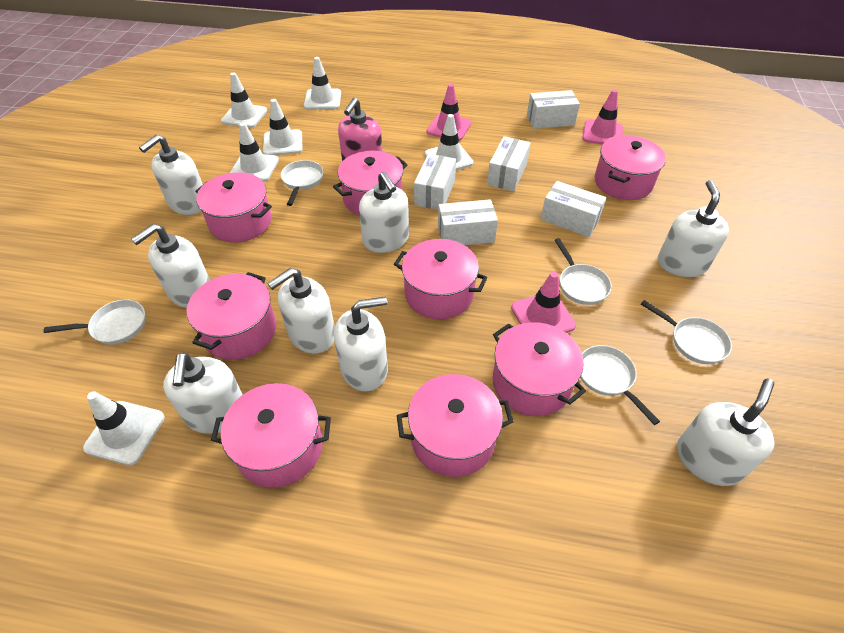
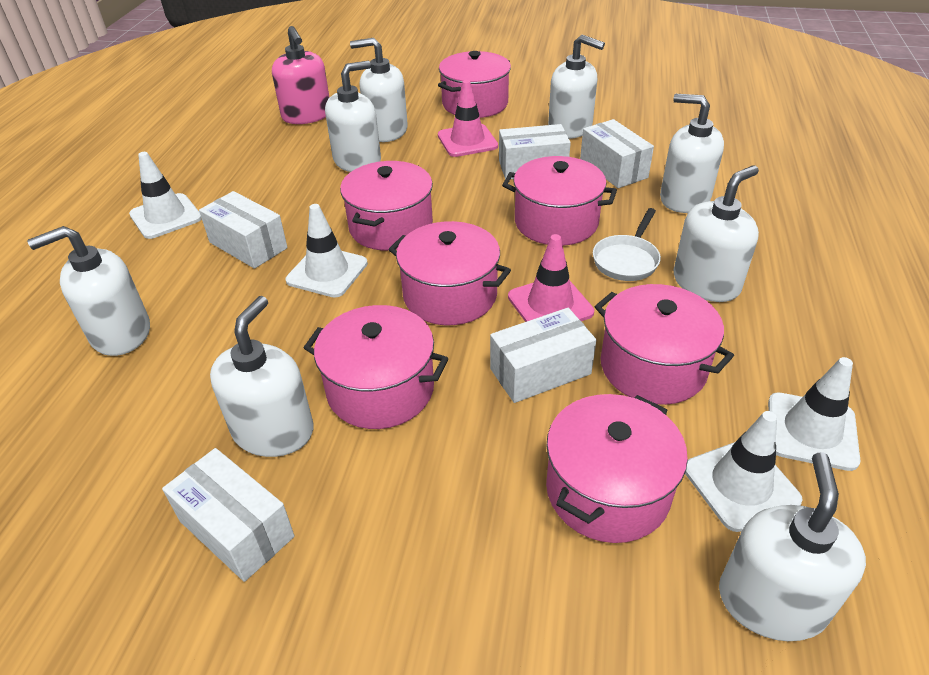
pink pot: 8 -> 7
pink traffic cone: 3 -> 2
white pan: 5 -> 1
white traffic cone: 6 -> 4

